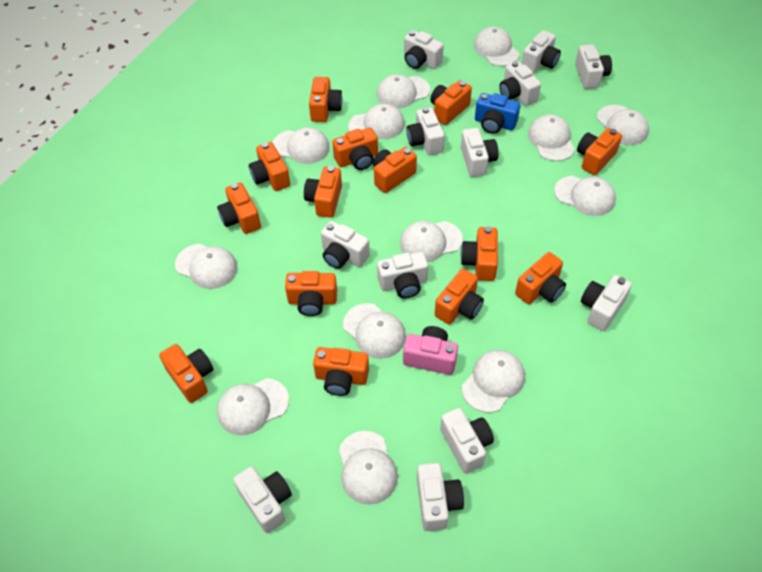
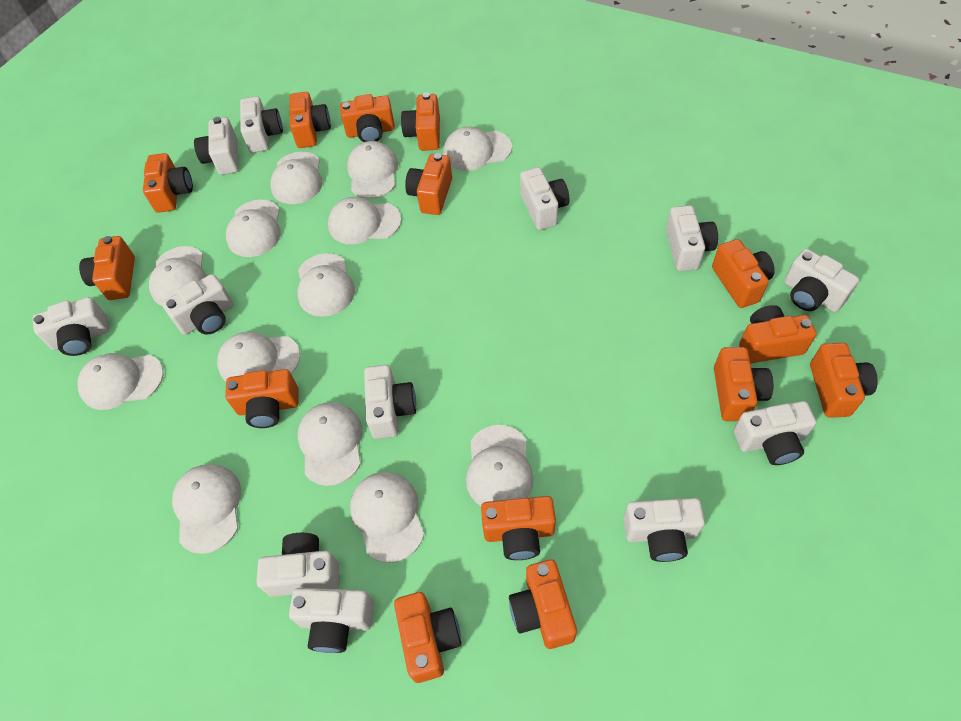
blue camera: 1 -> 0
pink camera: 1 -> 0

